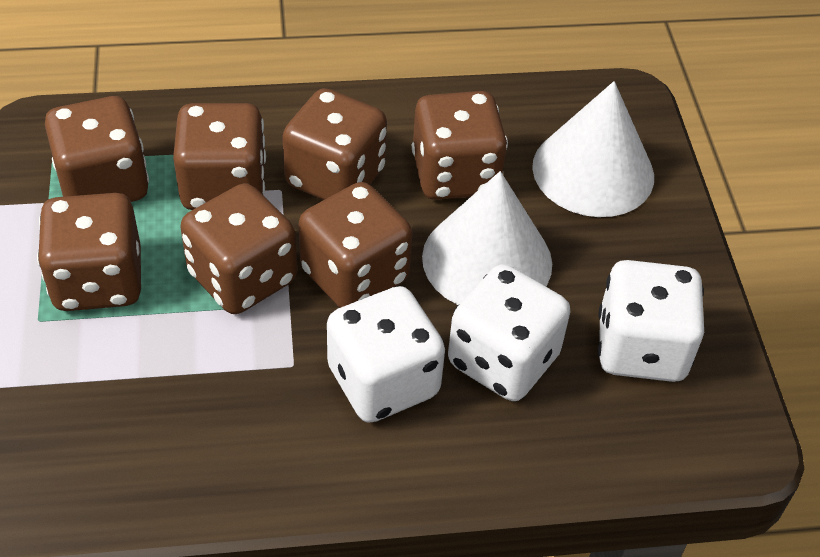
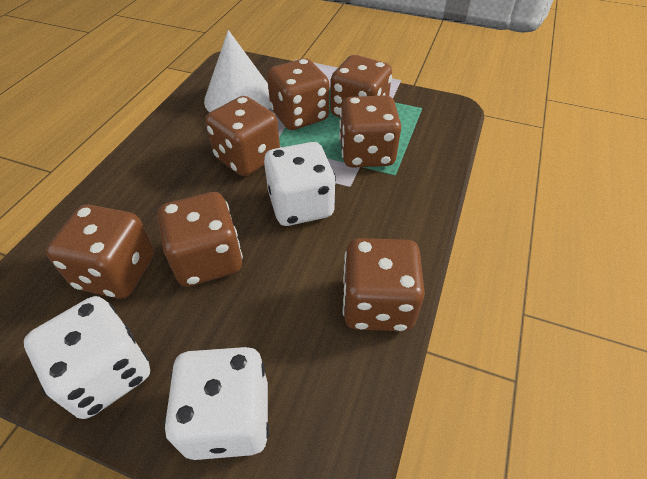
white cone: 2 -> 1

